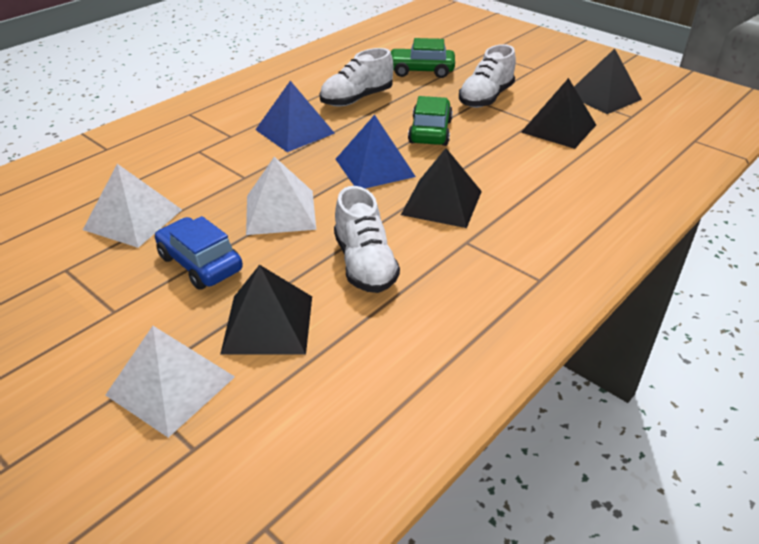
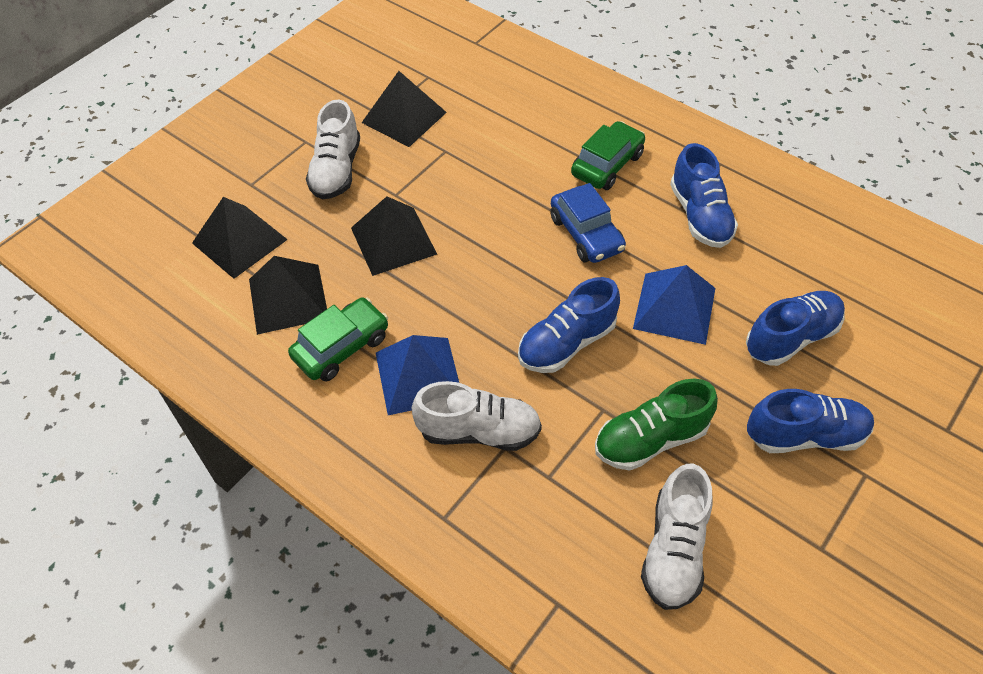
blue shoe: 0 -> 4
green shoe: 0 -> 1
white pyramid: 3 -> 0

